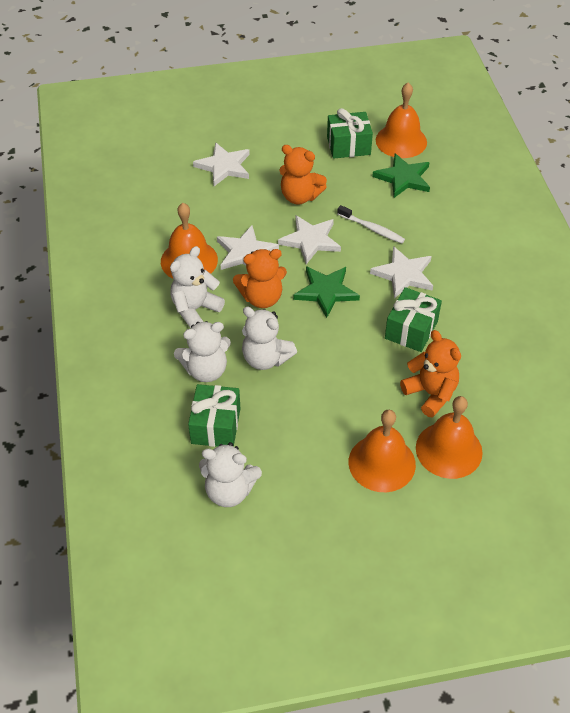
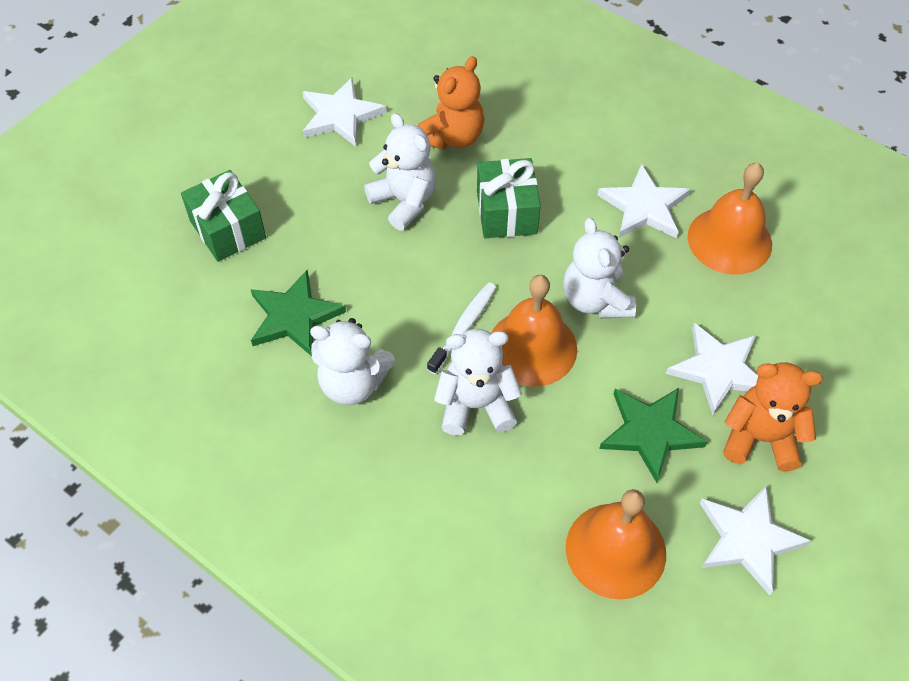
green gift: 3 -> 2
orange bell: 4 -> 3
orange teddy bear: 3 -> 2

